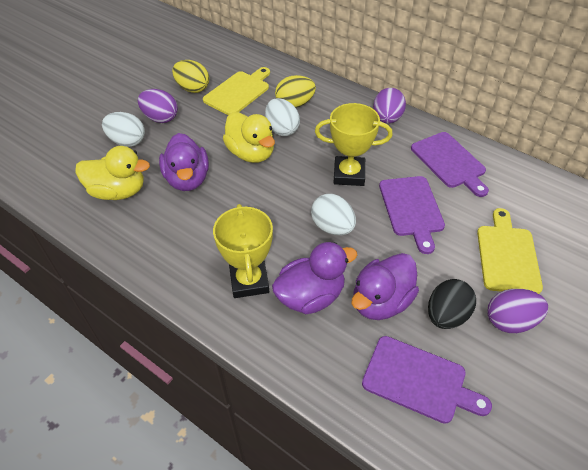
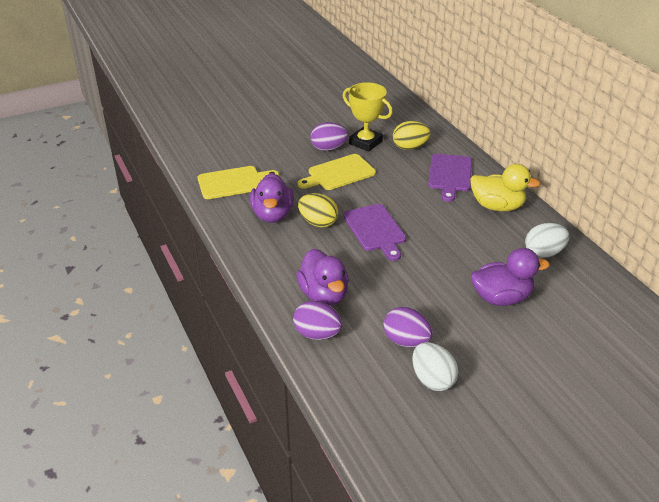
black egg: 1 -> 0
purple cutting board: 3 -> 2
white egg: 3 -> 2
yellow duck: 2 -> 1
yellow trophy: 2 -> 1

